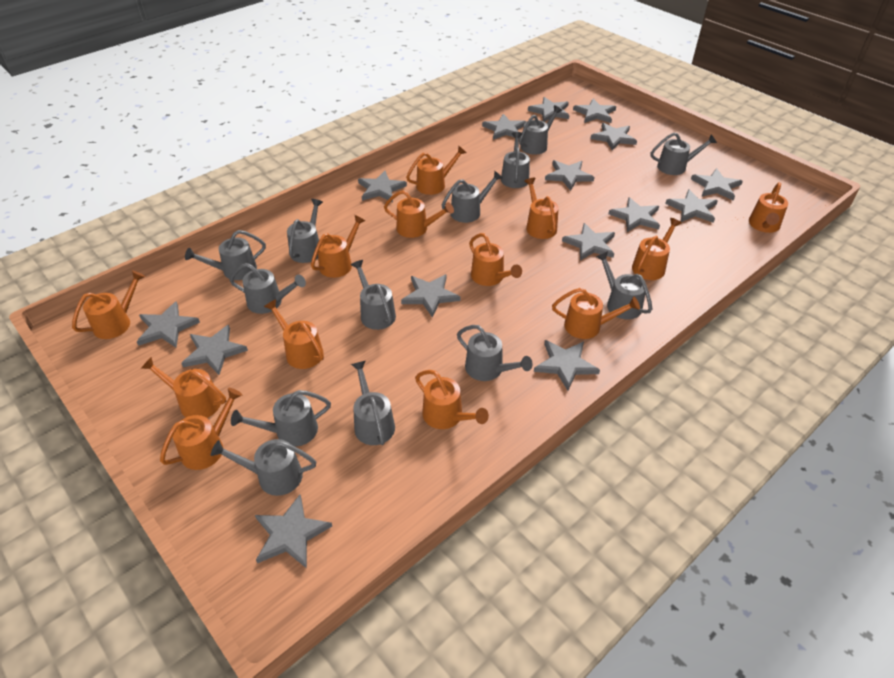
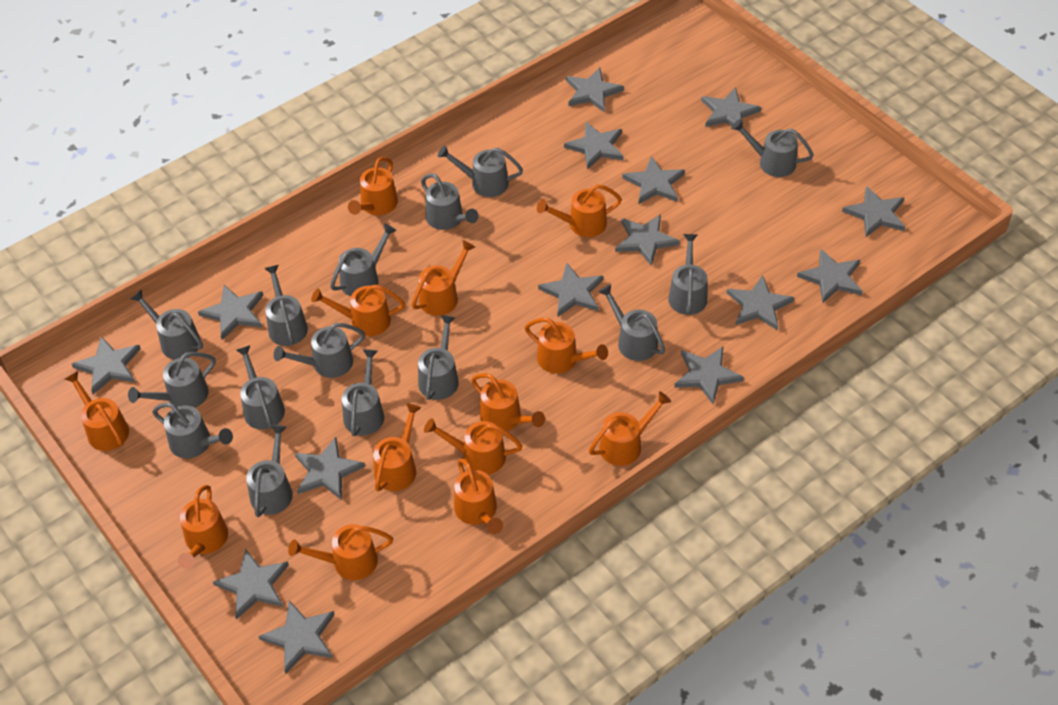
grey watering can: 13 -> 15

